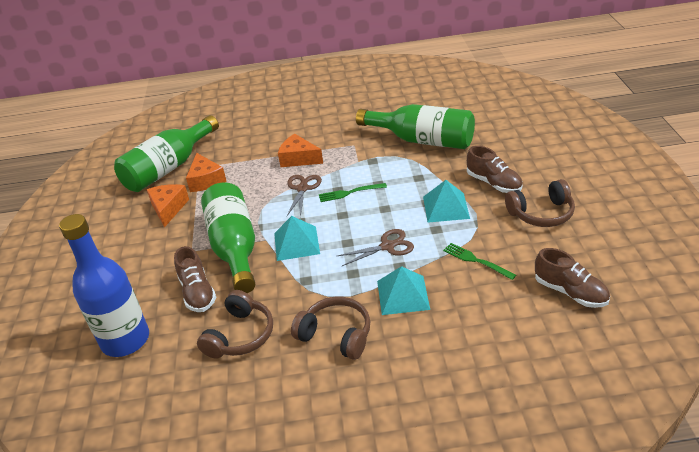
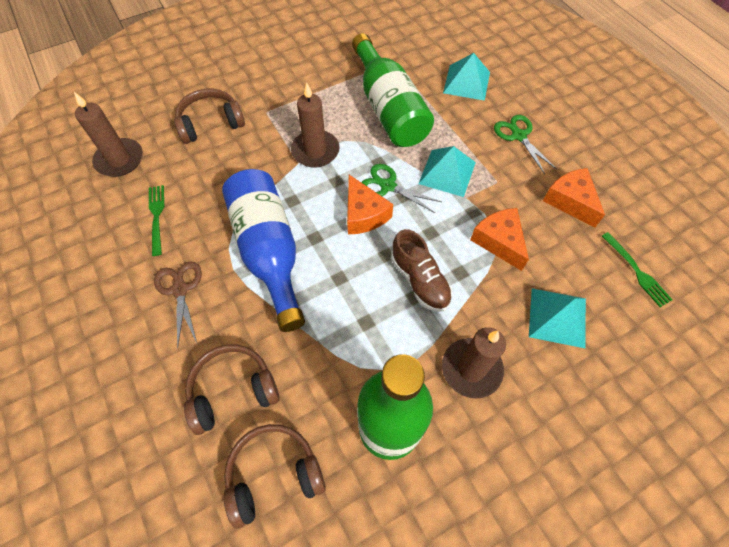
brown candle: 0 -> 3
brown scissors: 2 -> 1
brown shoe: 3 -> 1
green bottle: 3 -> 2
green scissors: 0 -> 2

